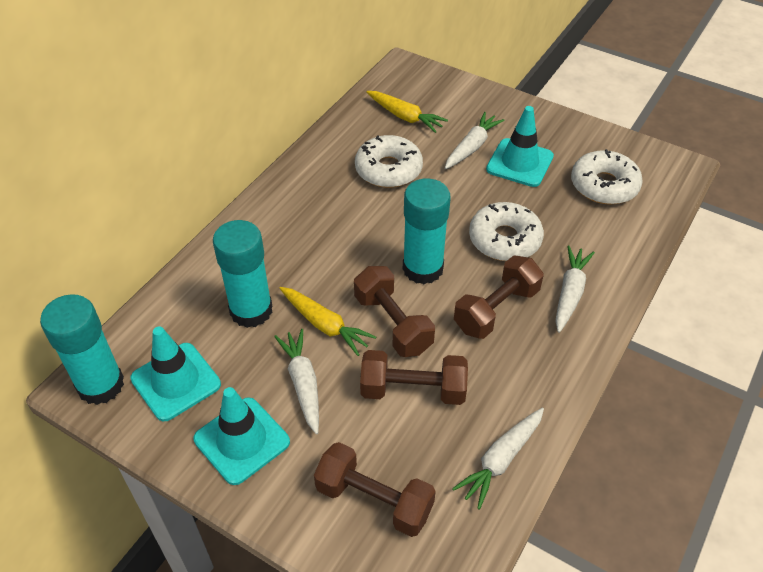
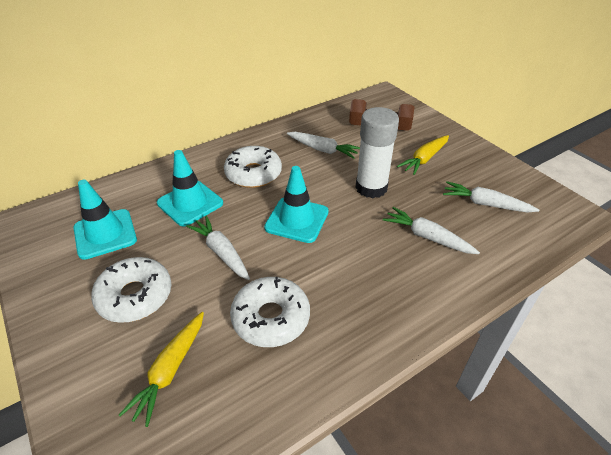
brown dumbbell: 4 -> 1
turquoise glue stick: 3 -> 0
white glue stick: 0 -> 1

